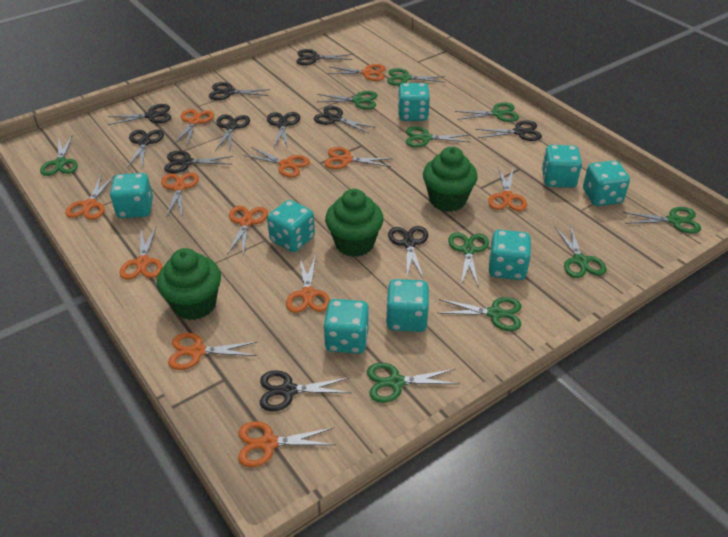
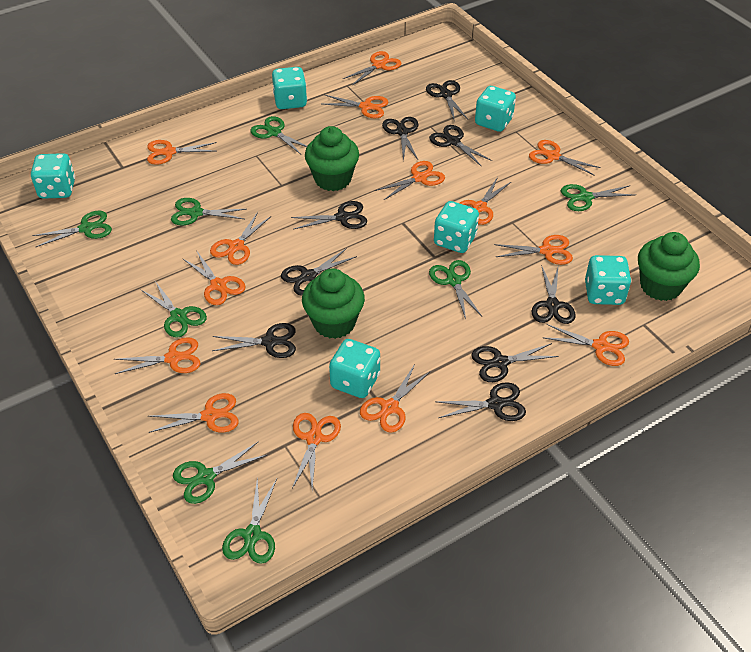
black scissors: 11 -> 9
green scissors: 10 -> 8
orange scissors: 12 -> 14
turquoise dice: 8 -> 6

